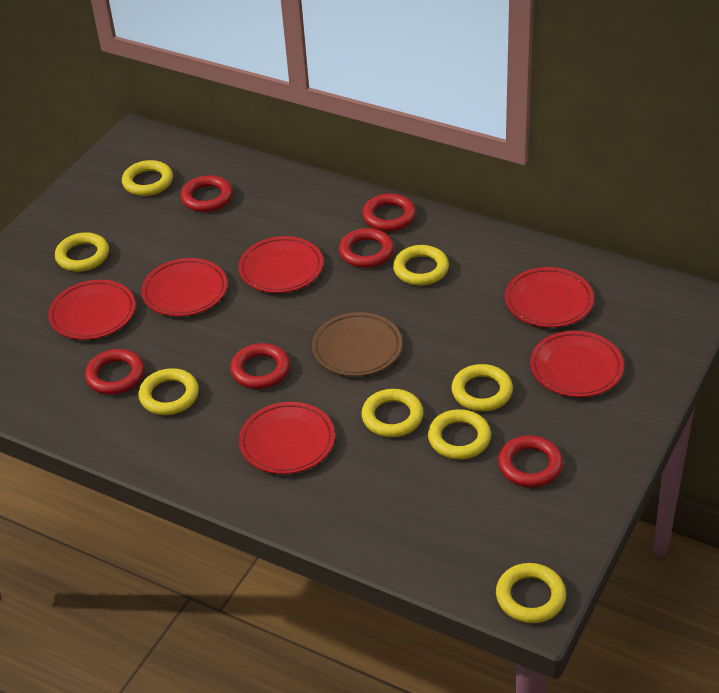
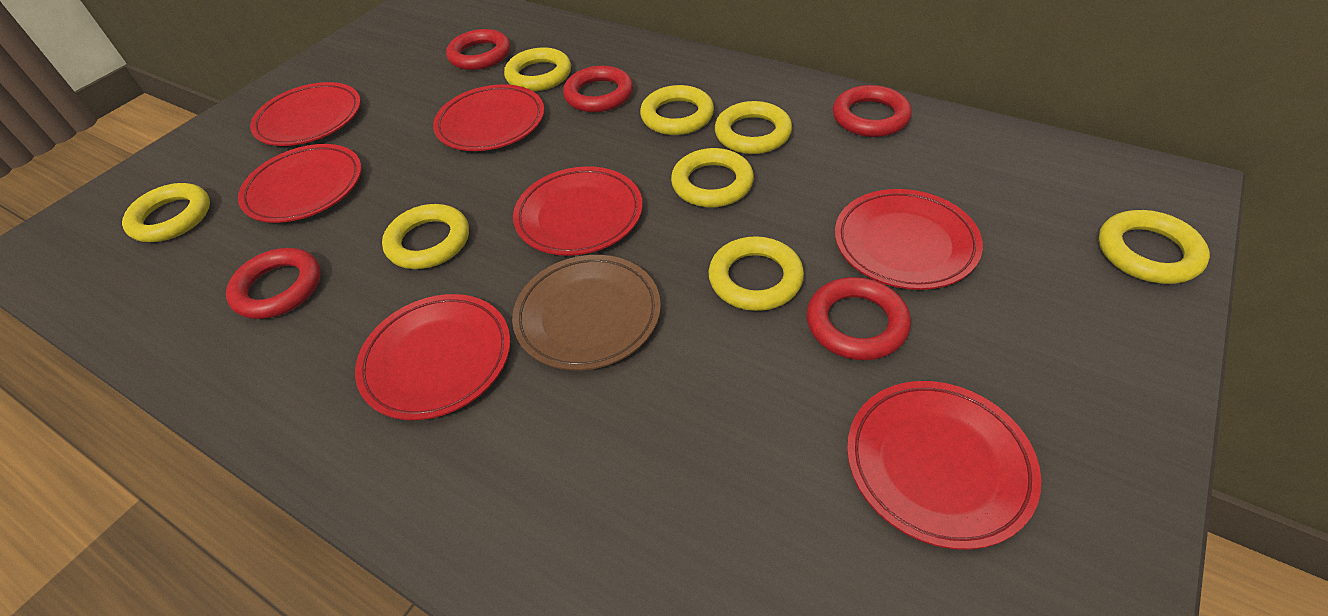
red plate: 6 -> 7
red ring: 6 -> 5

